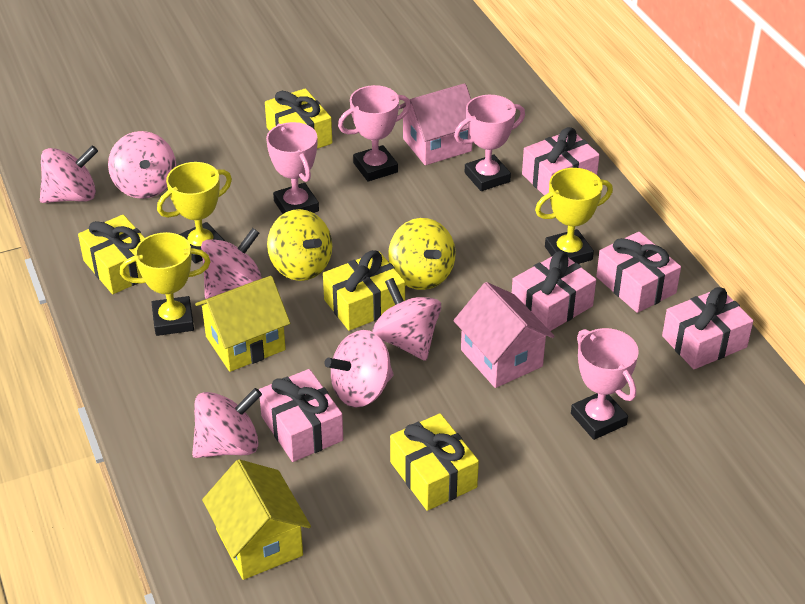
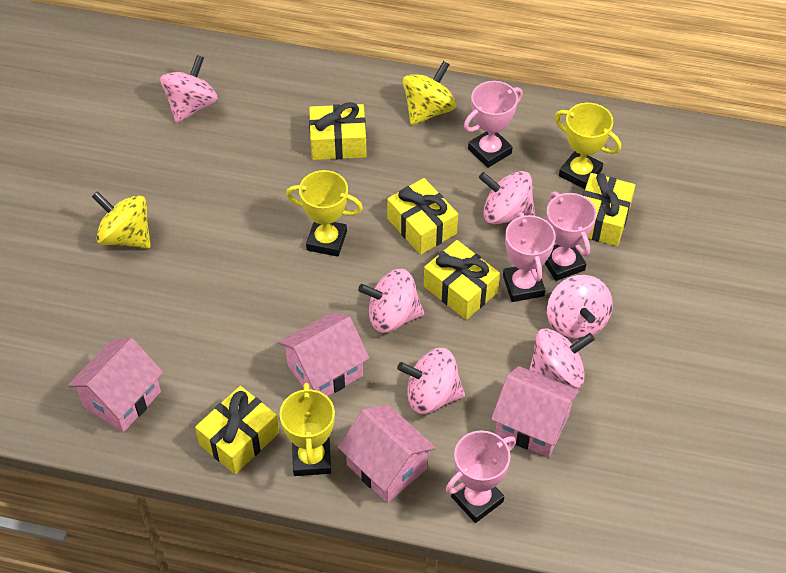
pink gift: 5 -> 0
pink house: 2 -> 4
yellow gift: 4 -> 5
yellow house: 2 -> 0

